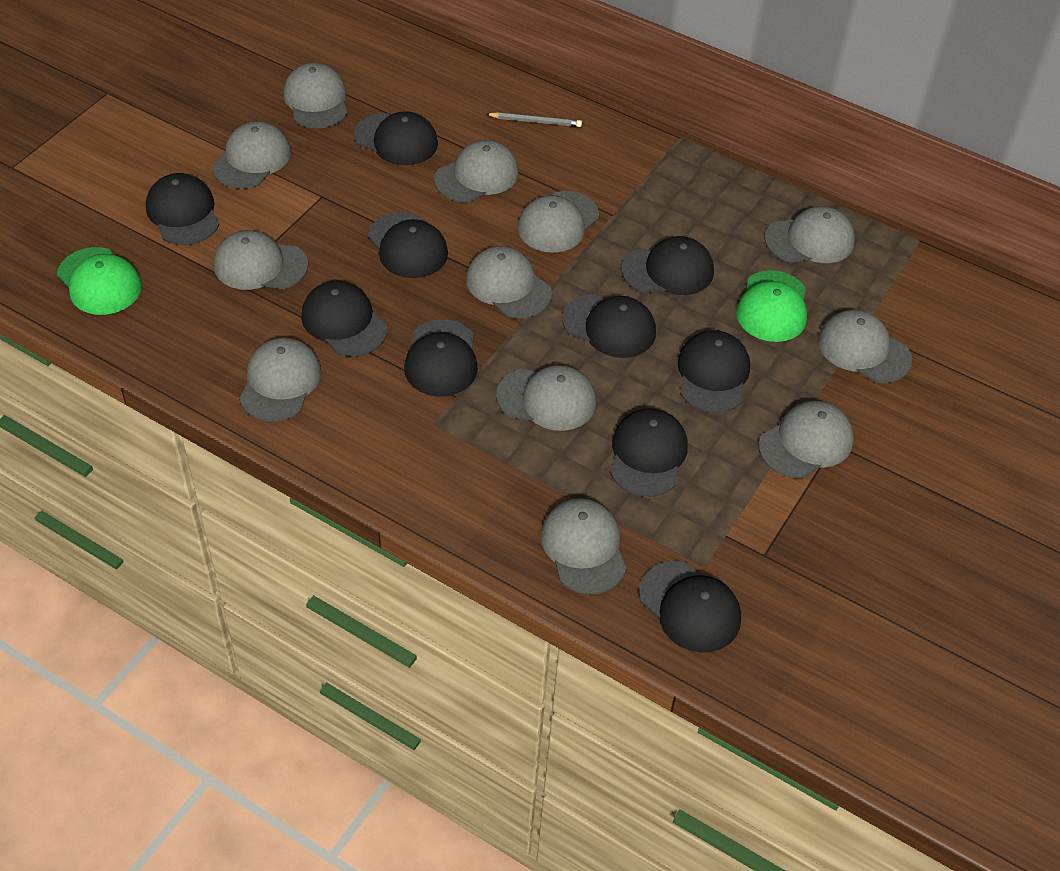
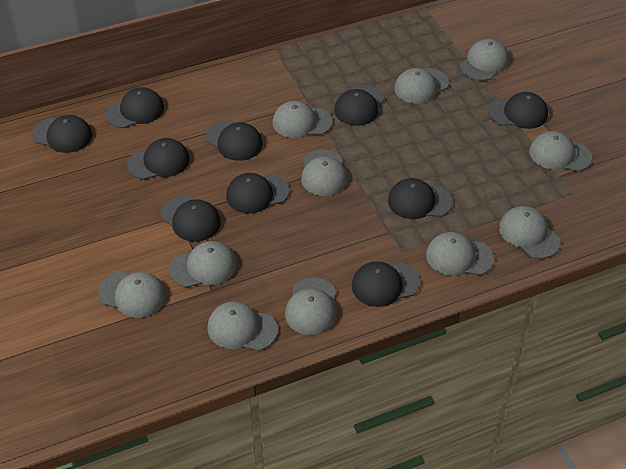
green cap: 2 -> 0
grey cap: 12 -> 11
grey pencil: 1 -> 0

